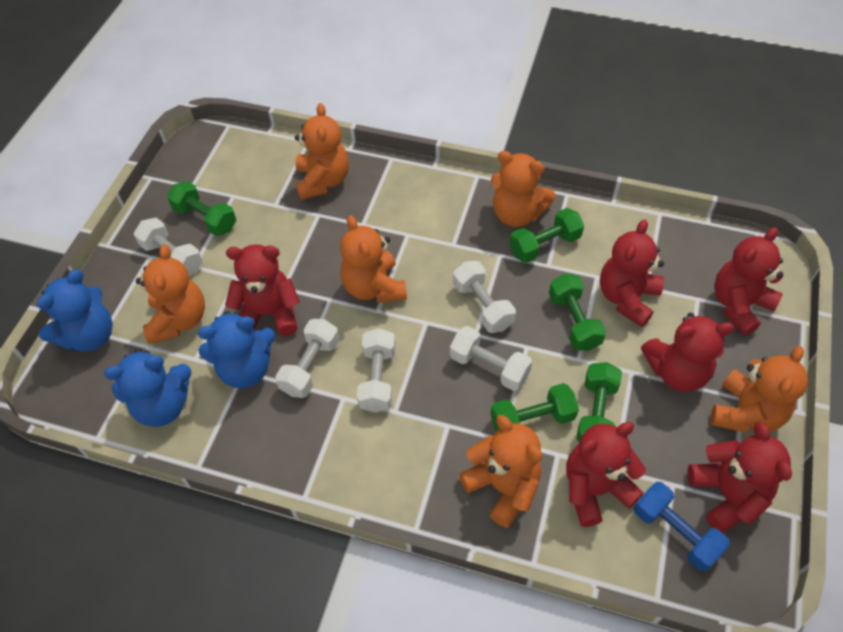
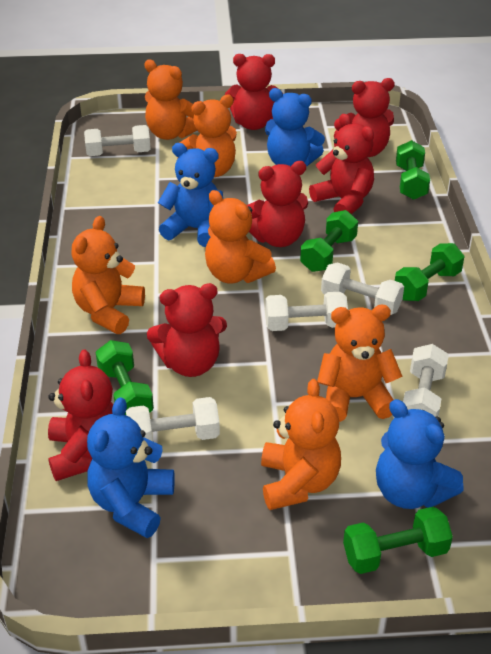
blue dumbbell: 1 -> 0
blue teddy bear: 3 -> 4

